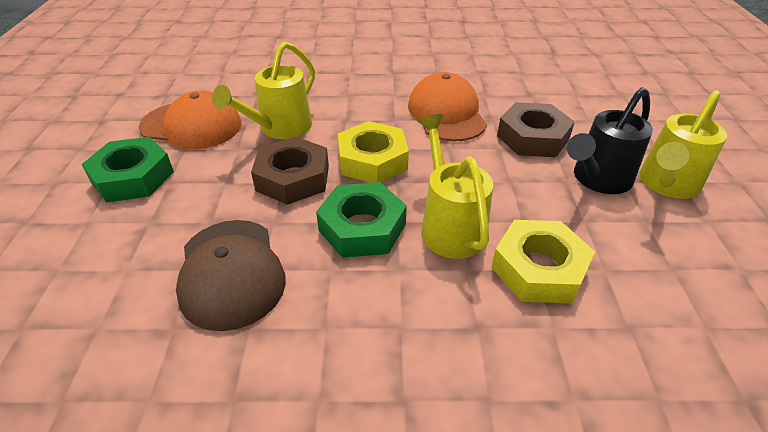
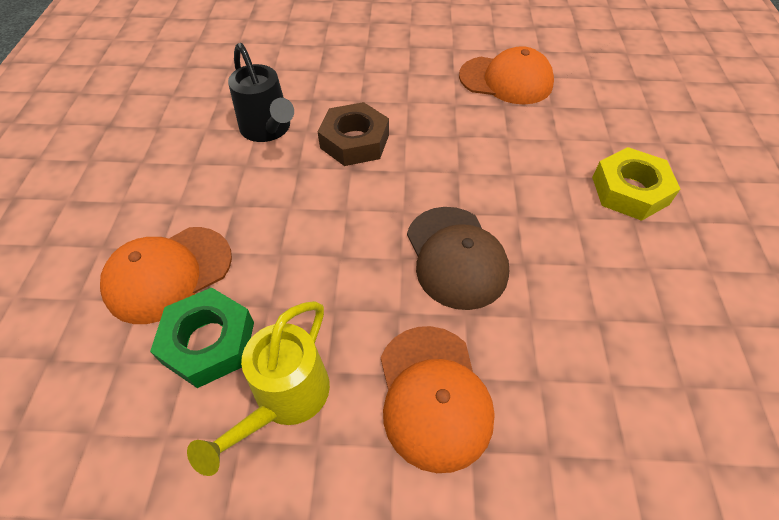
brown nut: 2 -> 1
green nut: 2 -> 1
orange cap: 2 -> 3
yellow nut: 2 -> 1
yellow watering can: 3 -> 1

